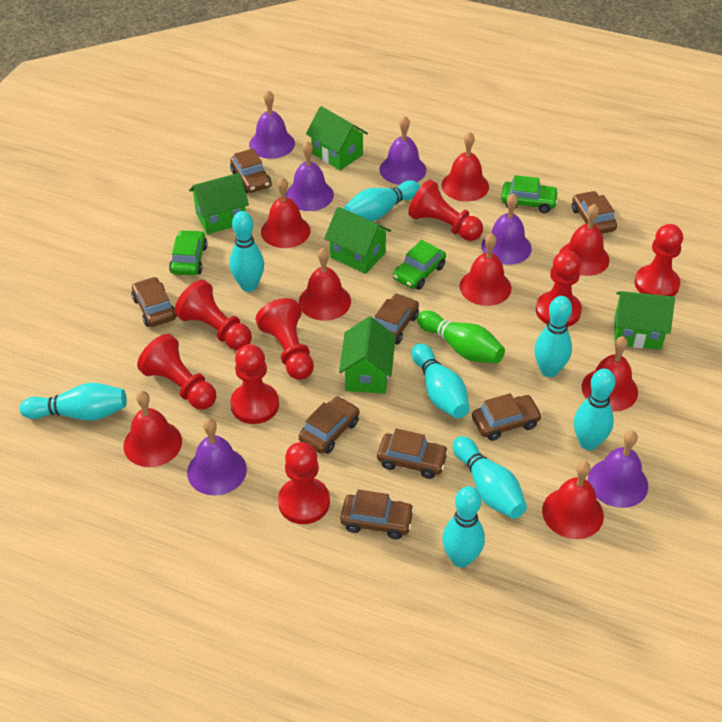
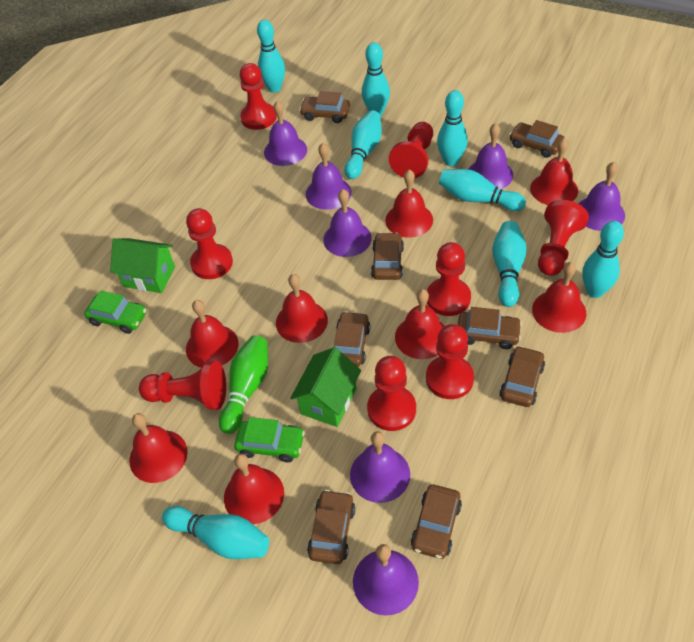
green car: 3 -> 2
green house: 5 -> 2
purple bell: 6 -> 7

